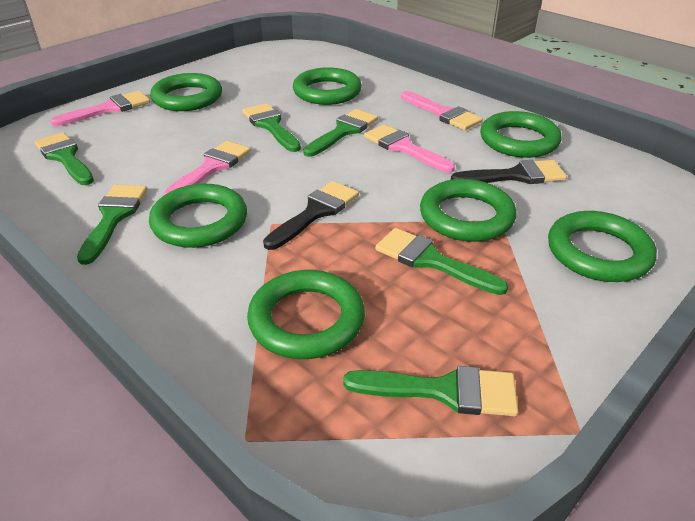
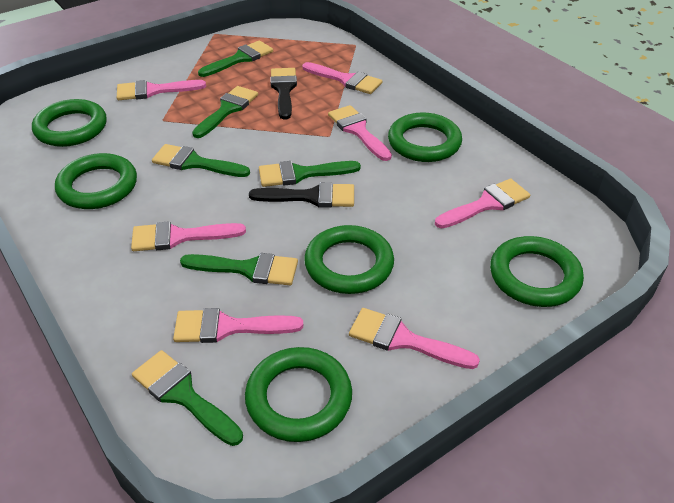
green ring: 7 -> 6
pink brush: 4 -> 7

